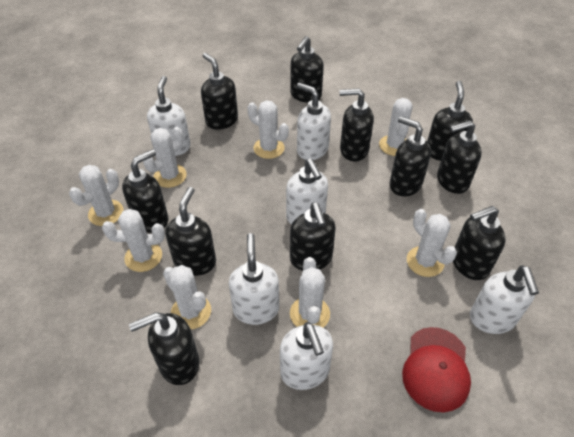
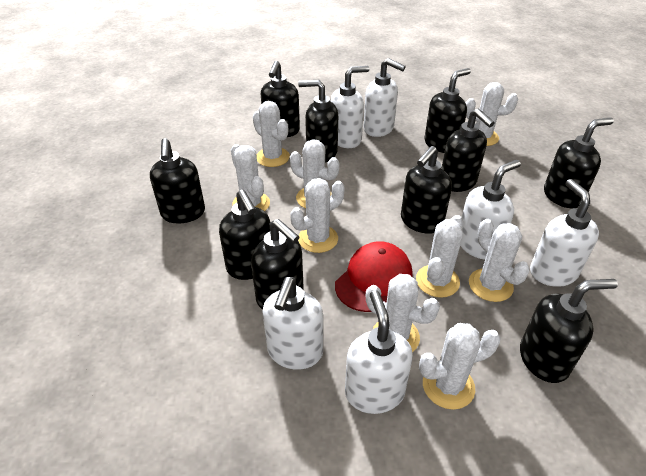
black soap dispenser: 11 -> 10
white cactus: 8 -> 9

